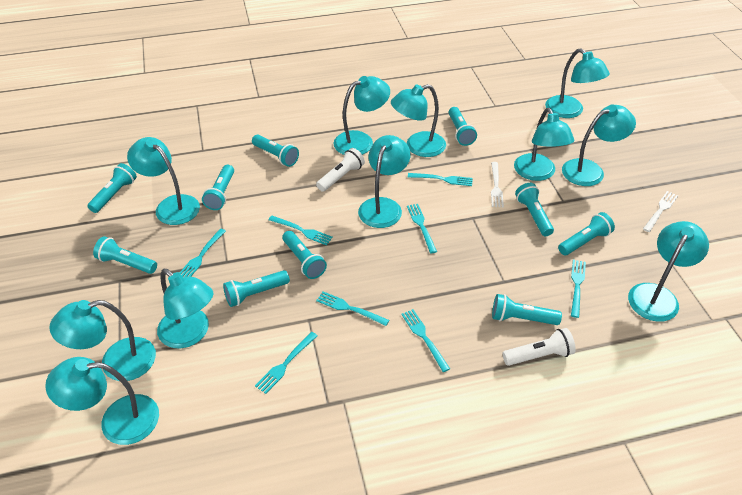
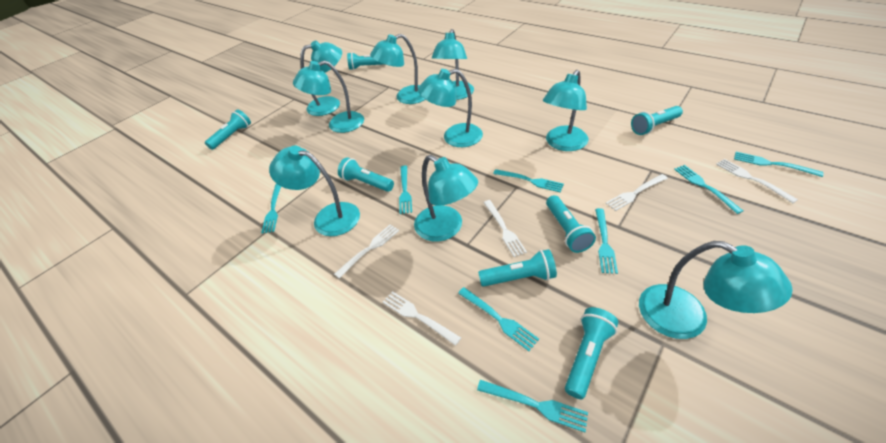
turquoise flashlight: 10 -> 7
turquoise lamp: 11 -> 9
white flashlight: 2 -> 0
white fork: 2 -> 5

